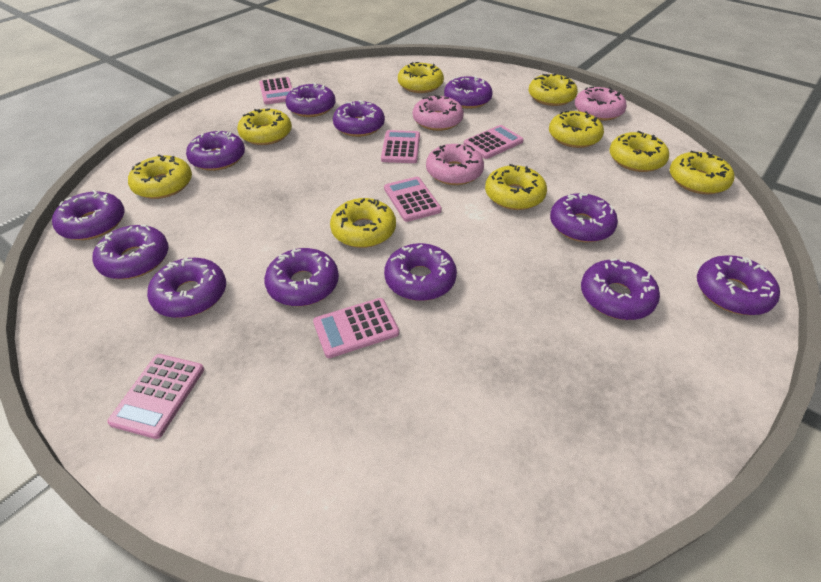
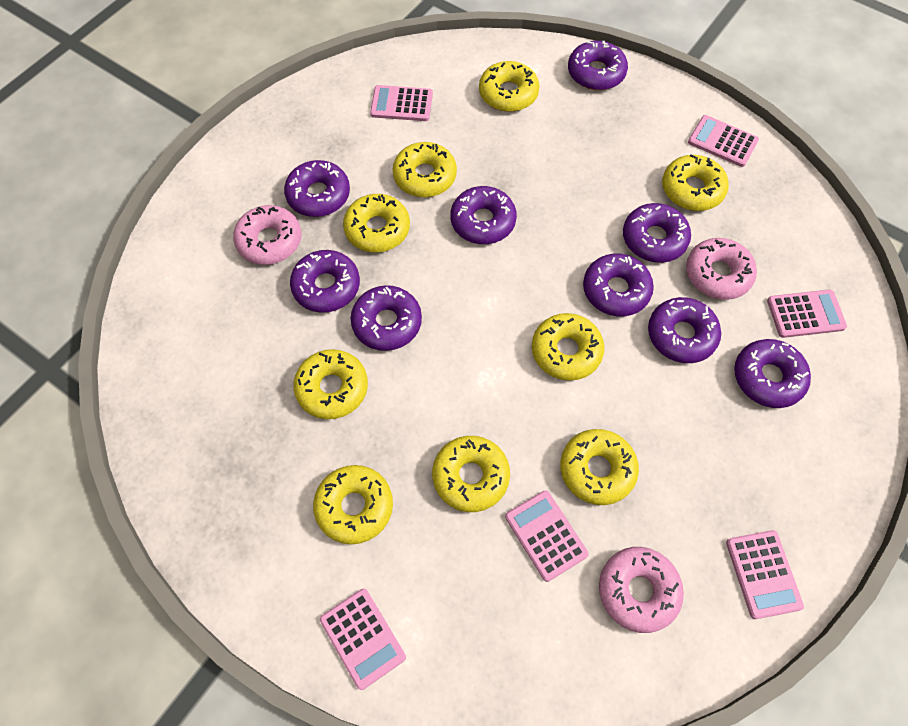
purple donut: 12 -> 9

